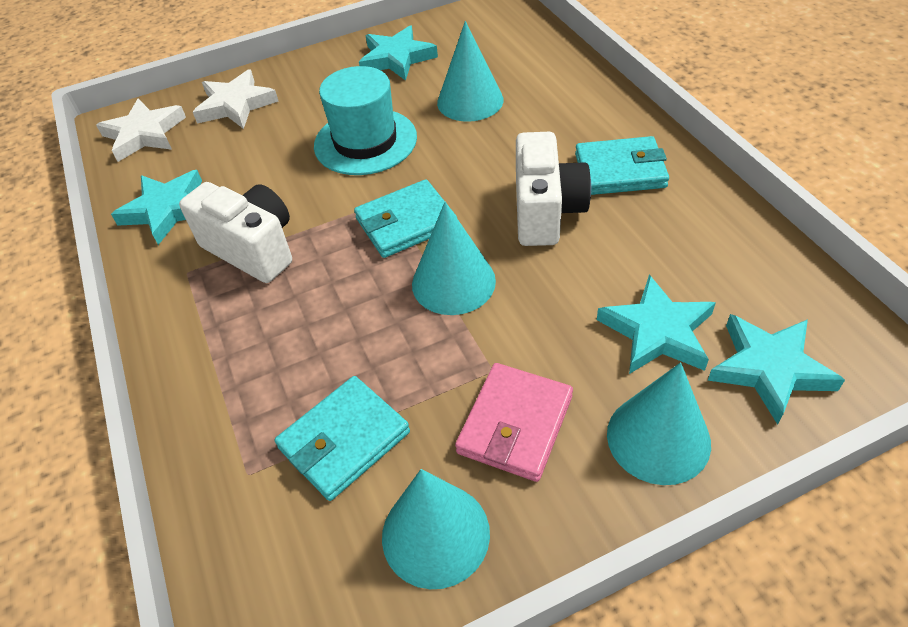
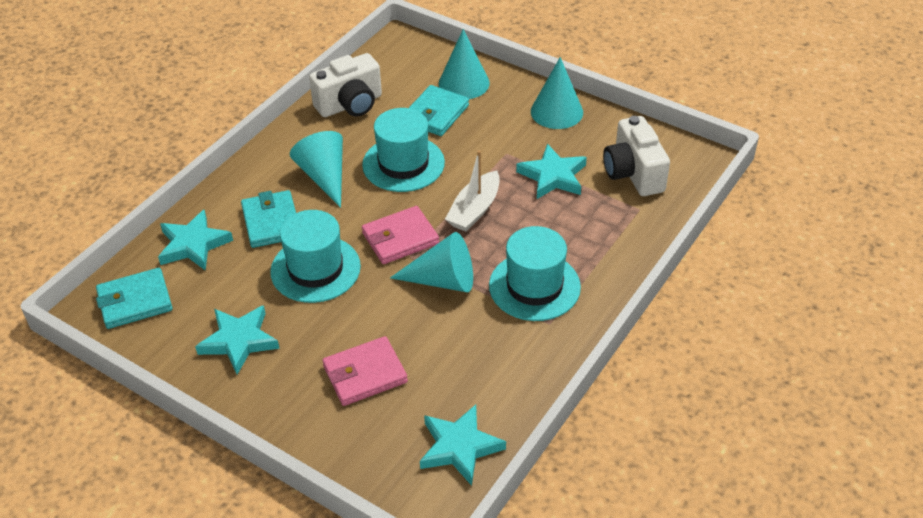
pink wallet: 1 -> 2
turquoise hat: 1 -> 3
white boat: 0 -> 1
white star: 2 -> 0

